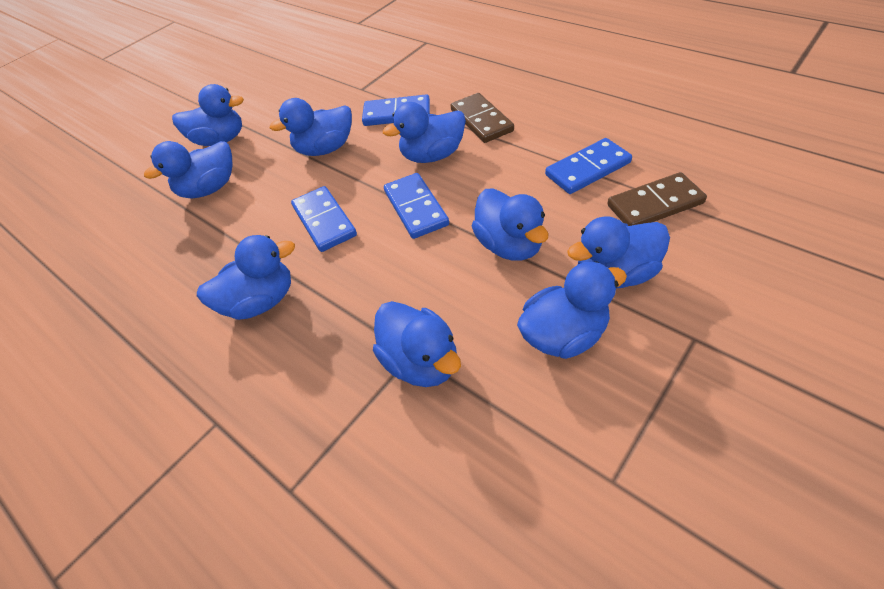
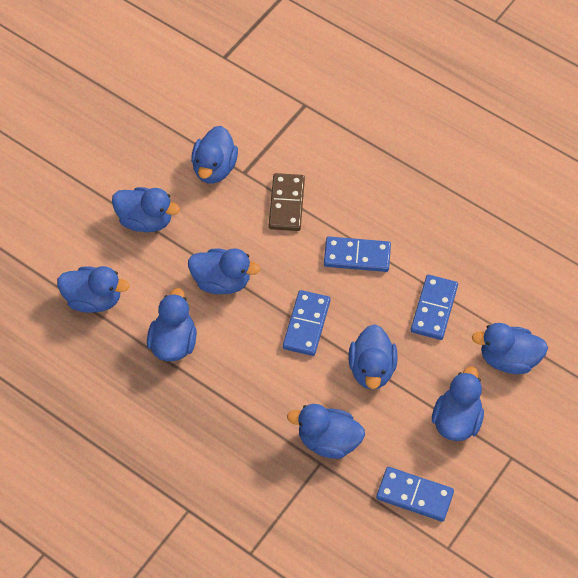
brown domino: 2 -> 1

